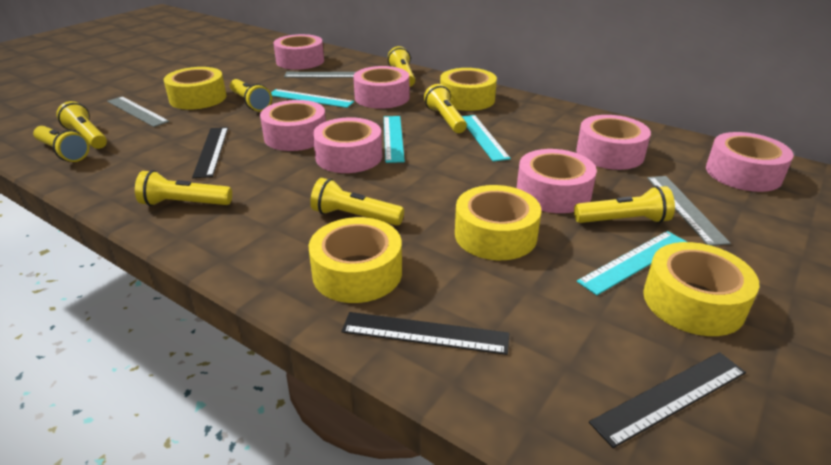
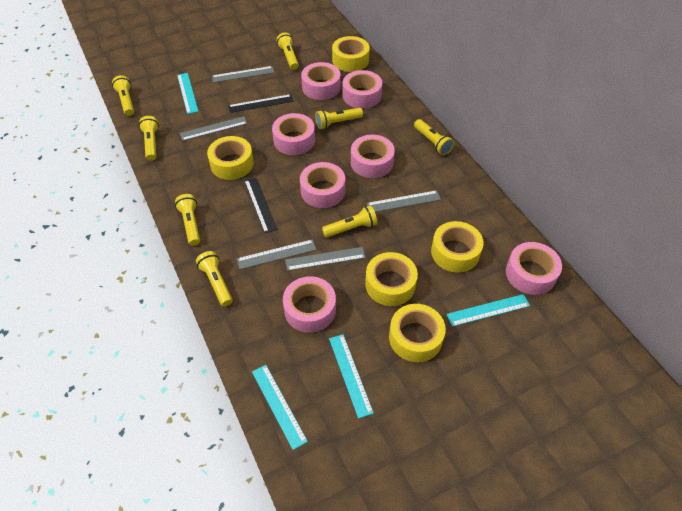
black ruler: 3 -> 2
grey ruler: 3 -> 5

